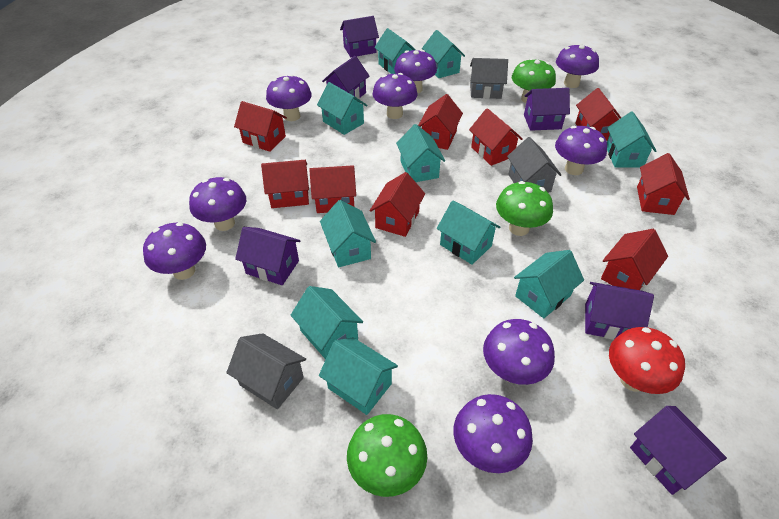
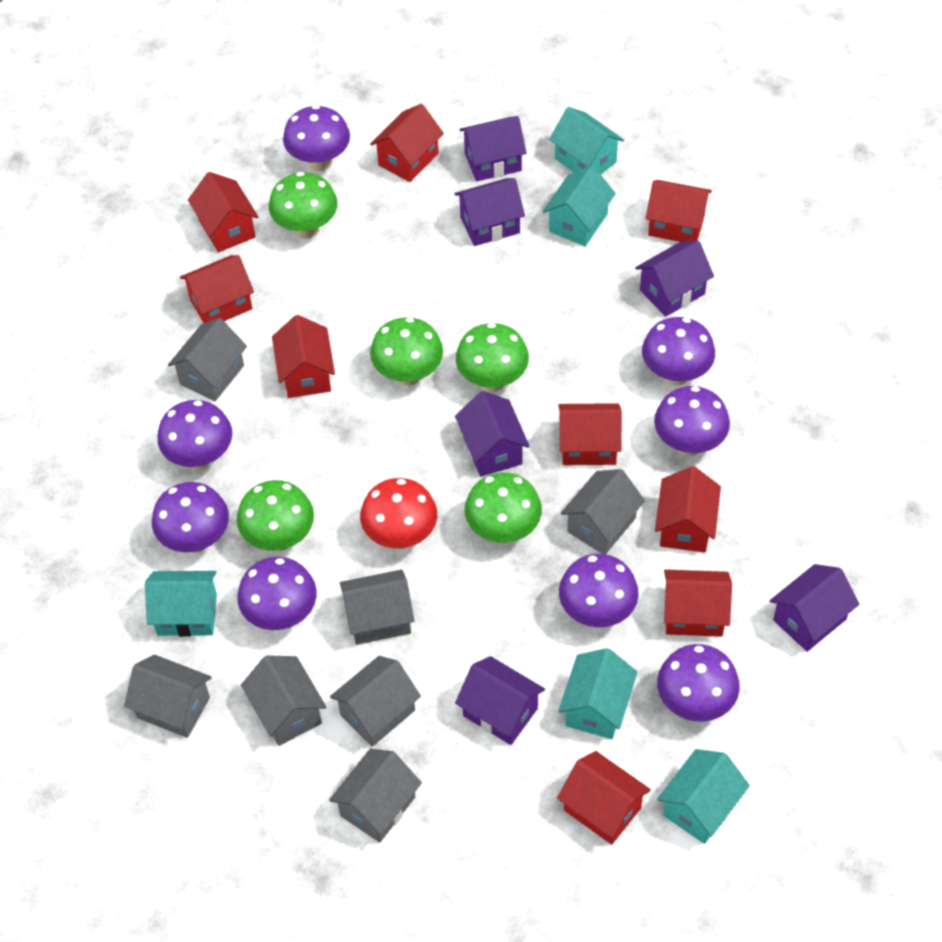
green mushroom: 3 -> 5
grey house: 3 -> 7
purple mushroom: 9 -> 8
turquoise house: 10 -> 5

